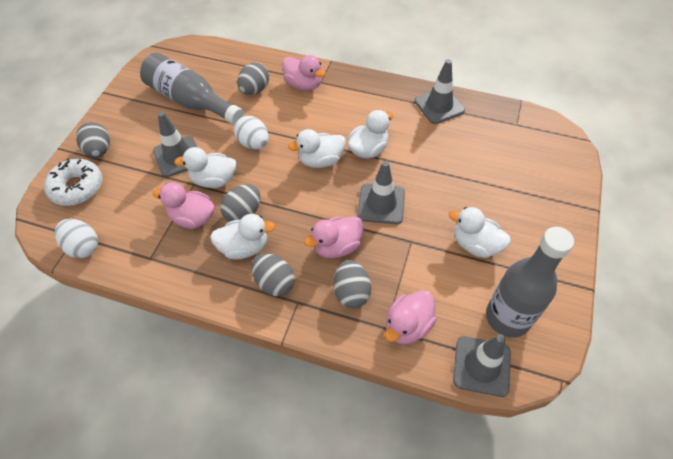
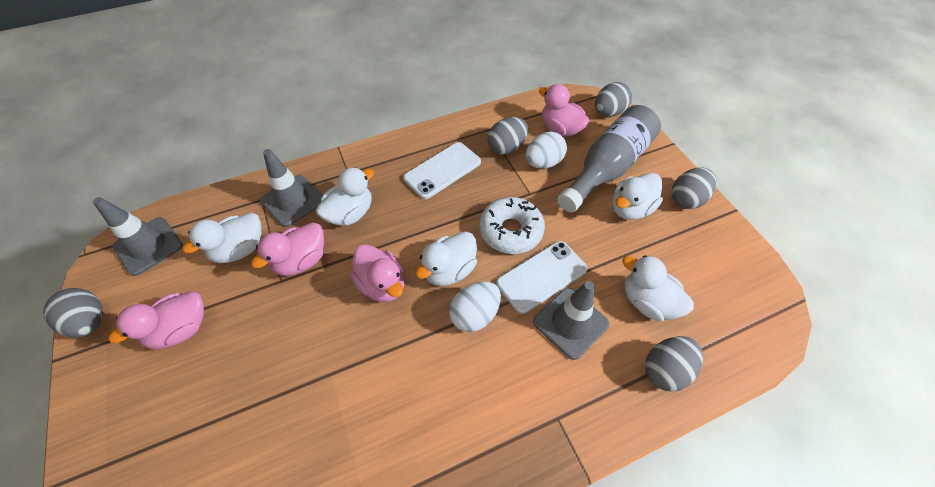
grey bottle: 2 -> 1
grey traffic cone: 4 -> 3
white phone: 0 -> 2

